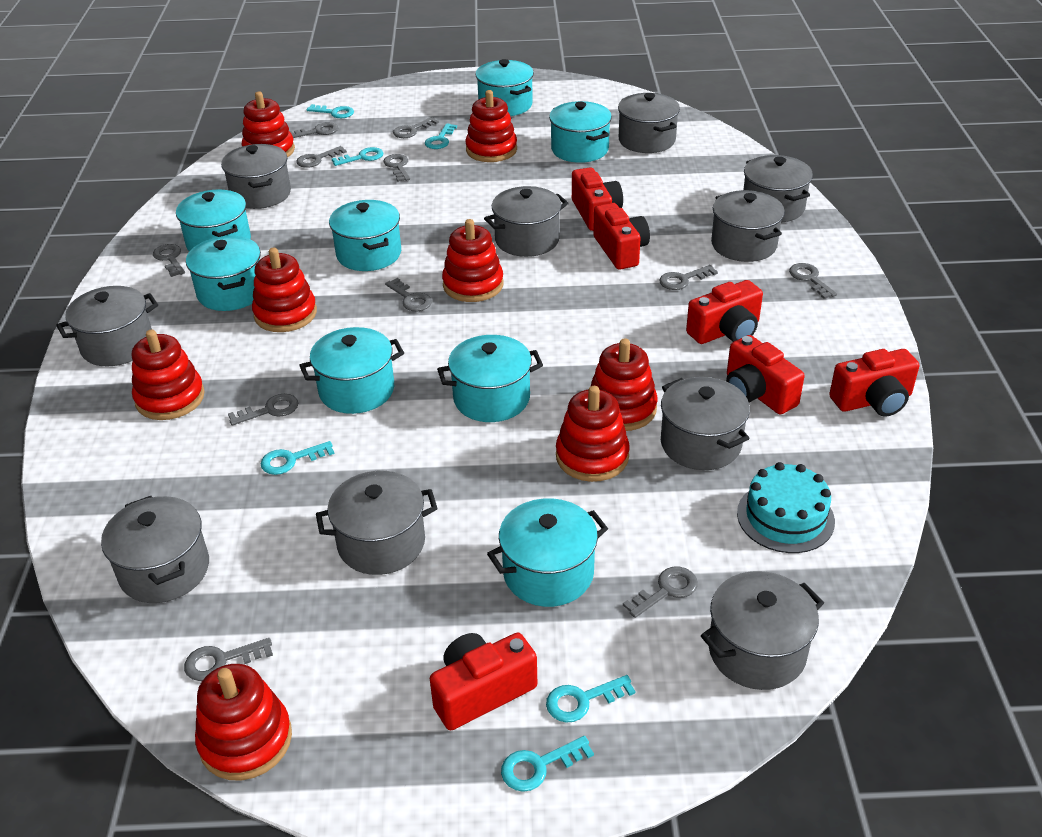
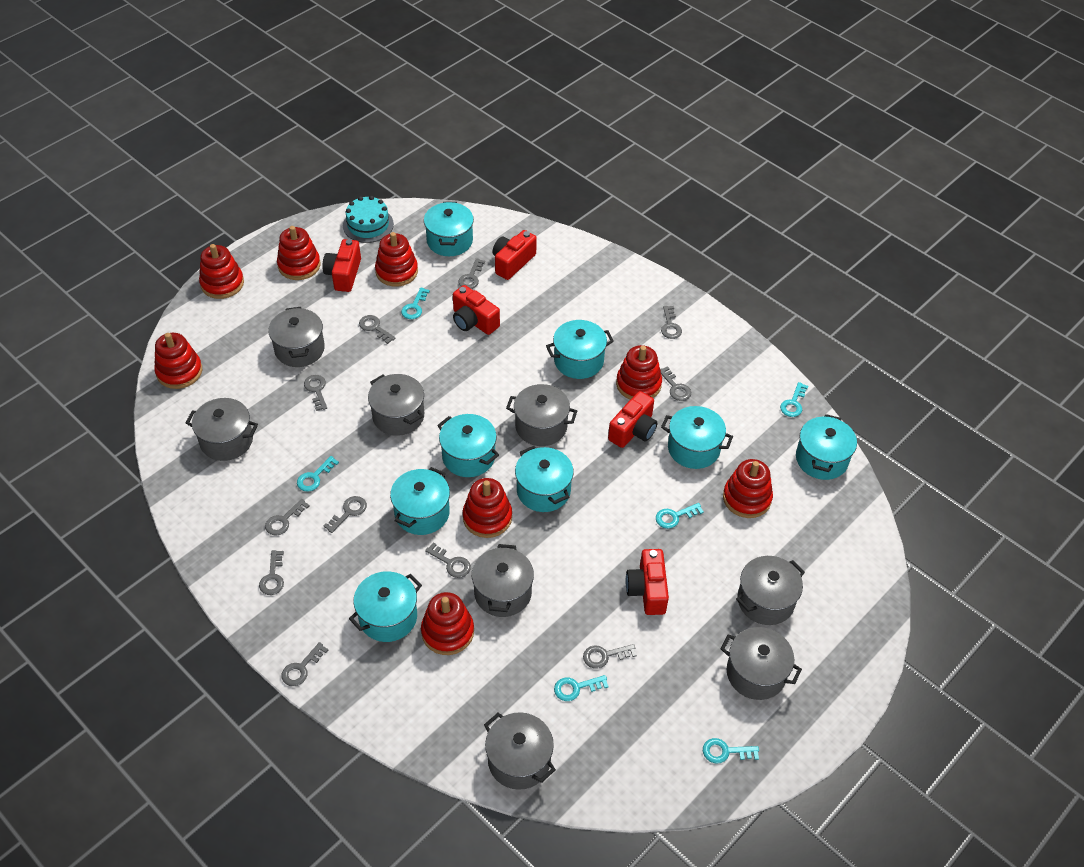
grey pot: 10 -> 8
red camera: 6 -> 5

